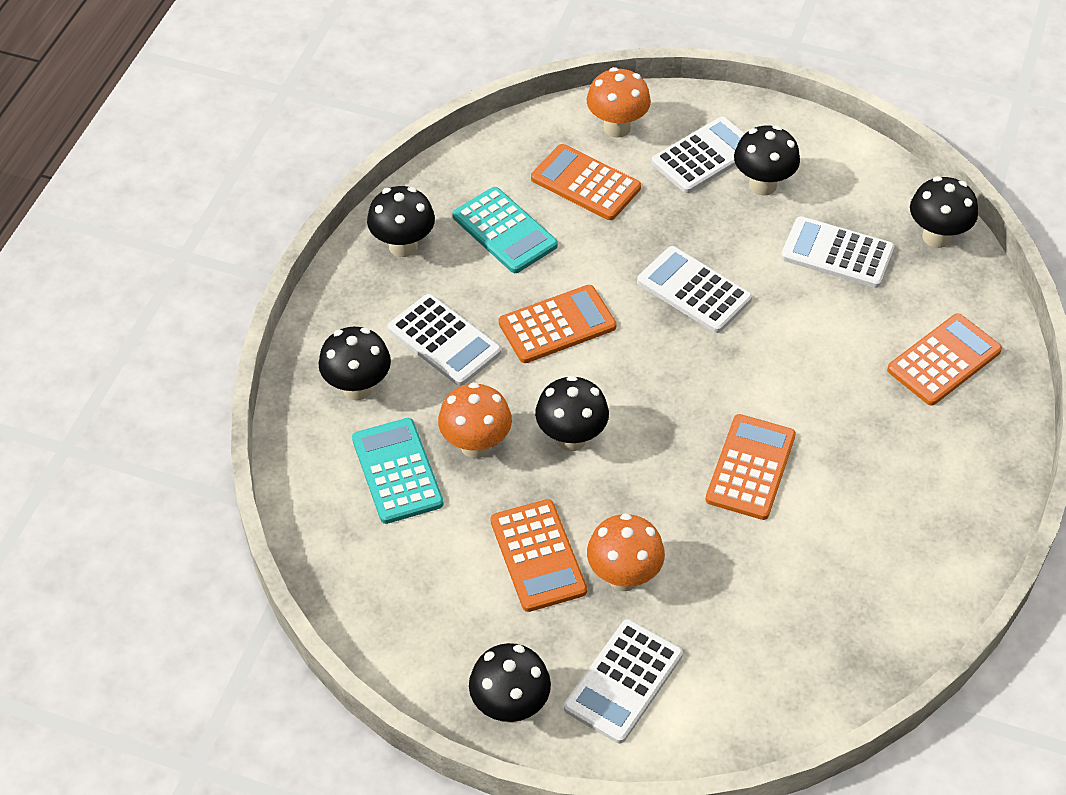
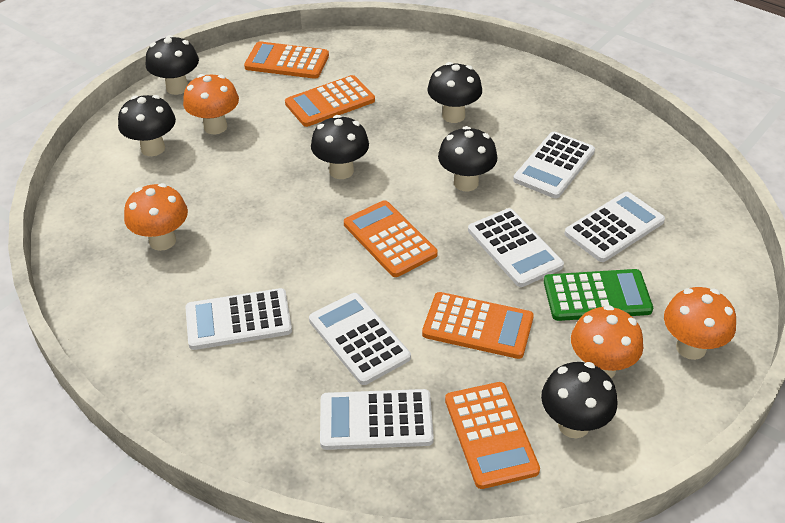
green calculator: 0 -> 1
orange mushroom: 3 -> 4
turquoise calculator: 2 -> 0
white calculator: 5 -> 6

